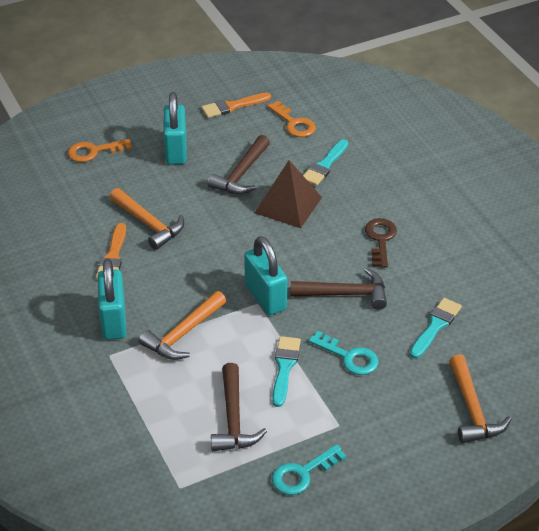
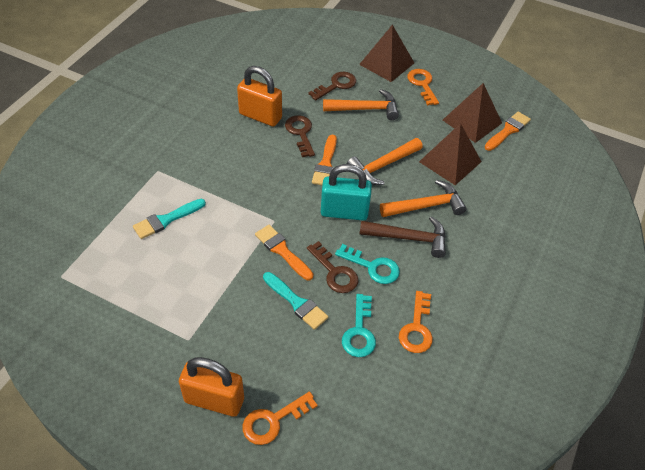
brown hammer: 3 -> 1
brown key: 1 -> 3
brown pyramid: 1 -> 3
orange brush: 2 -> 3
orange key: 2 -> 3
orange padlock: 0 -> 2
turquoise brush: 3 -> 2
turquoise padlock: 3 -> 1

